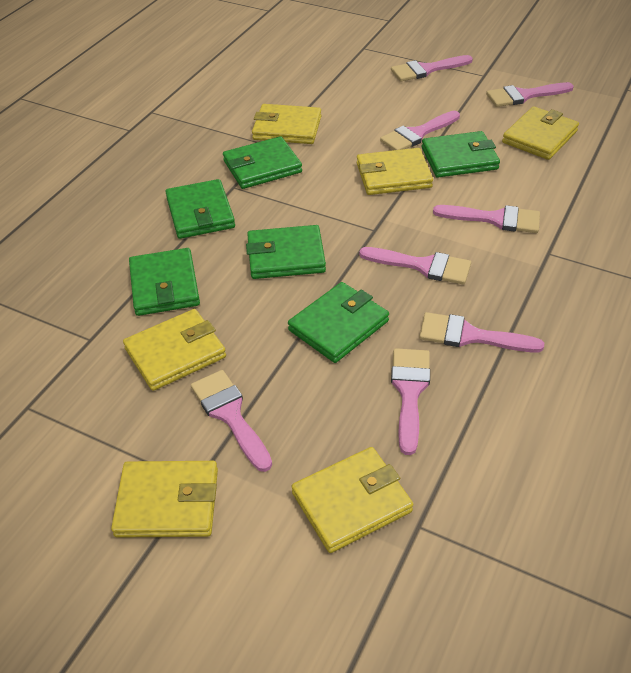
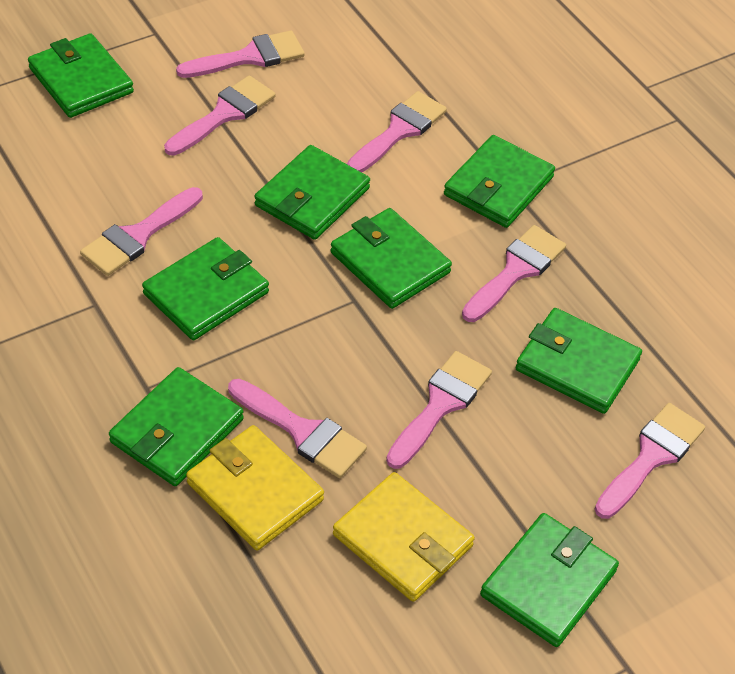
green wallet: 6 -> 8
yellow wallet: 6 -> 2

